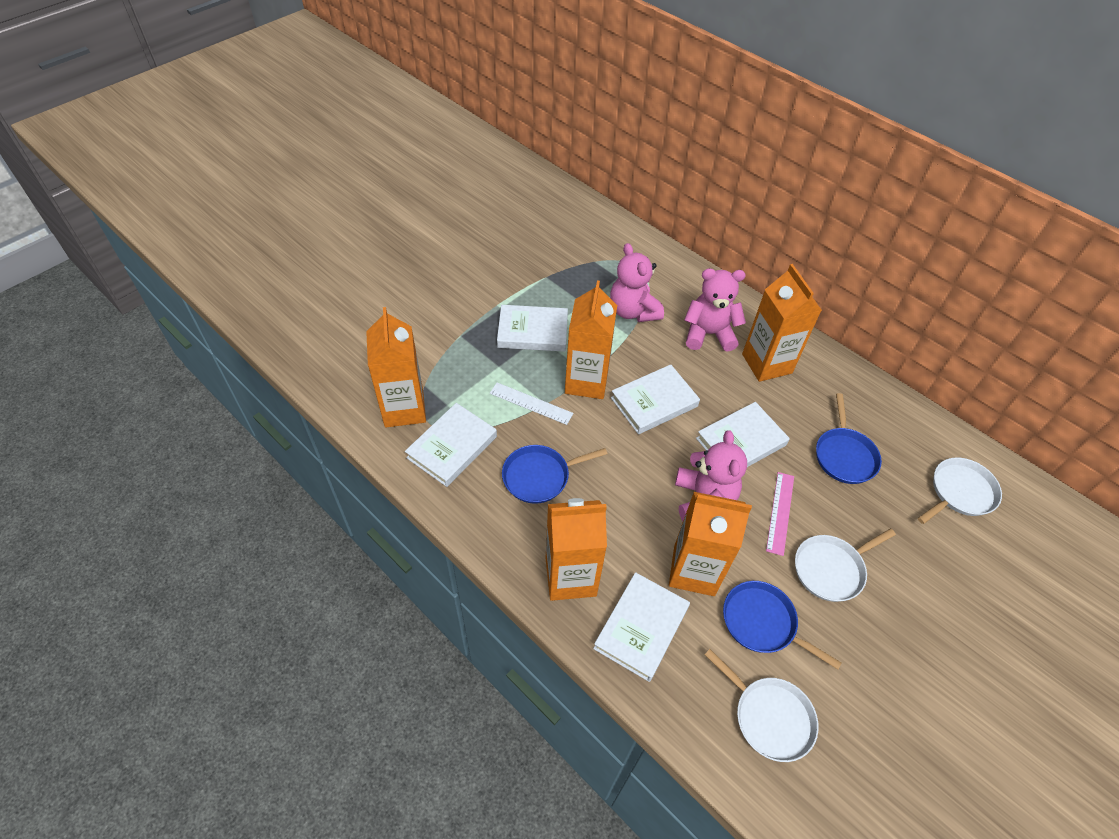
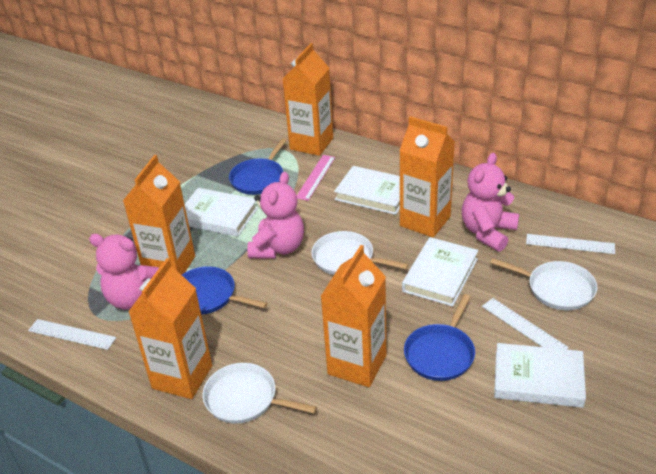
white book: 5 -> 4
white ruler: 1 -> 3

